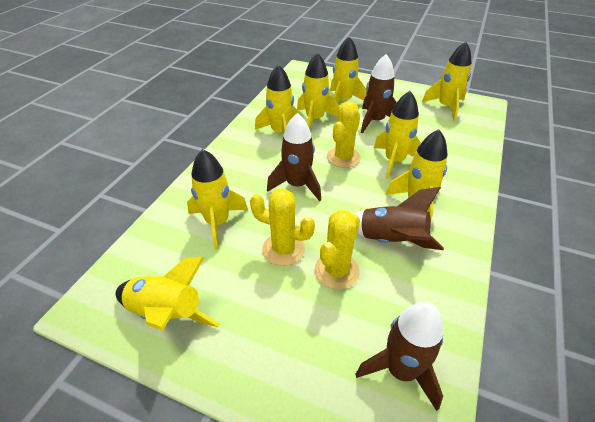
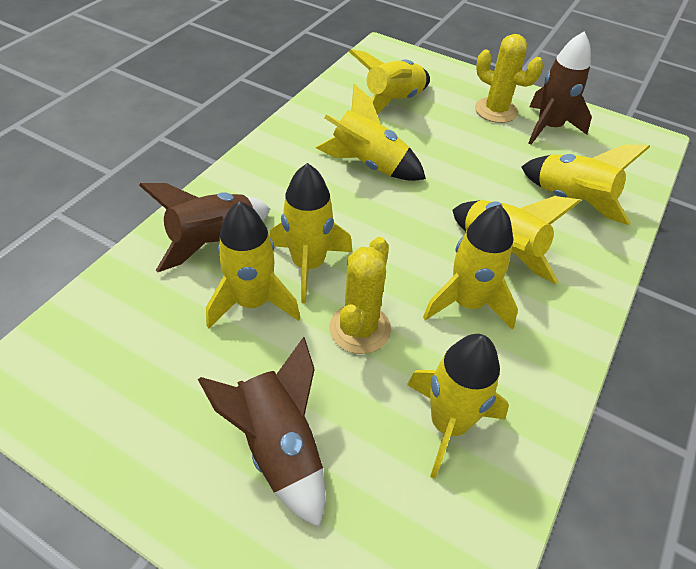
brown rocket: 4 -> 3
yellow cactus: 3 -> 2

